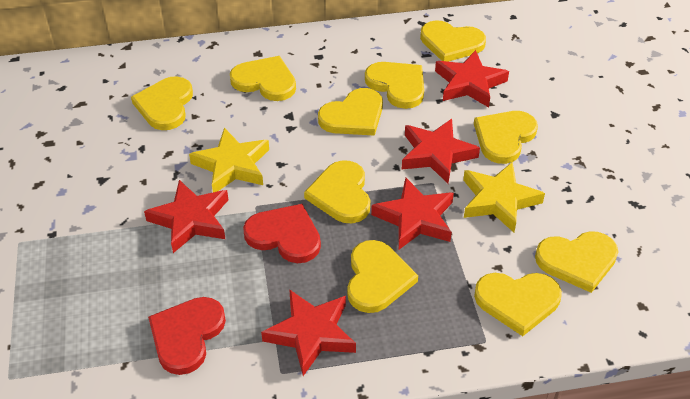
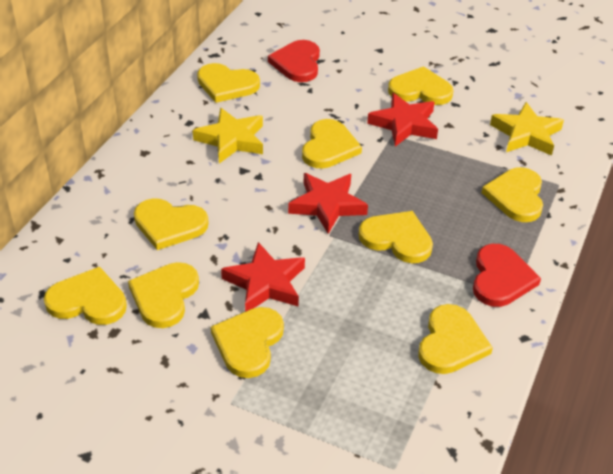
red star: 5 -> 3

